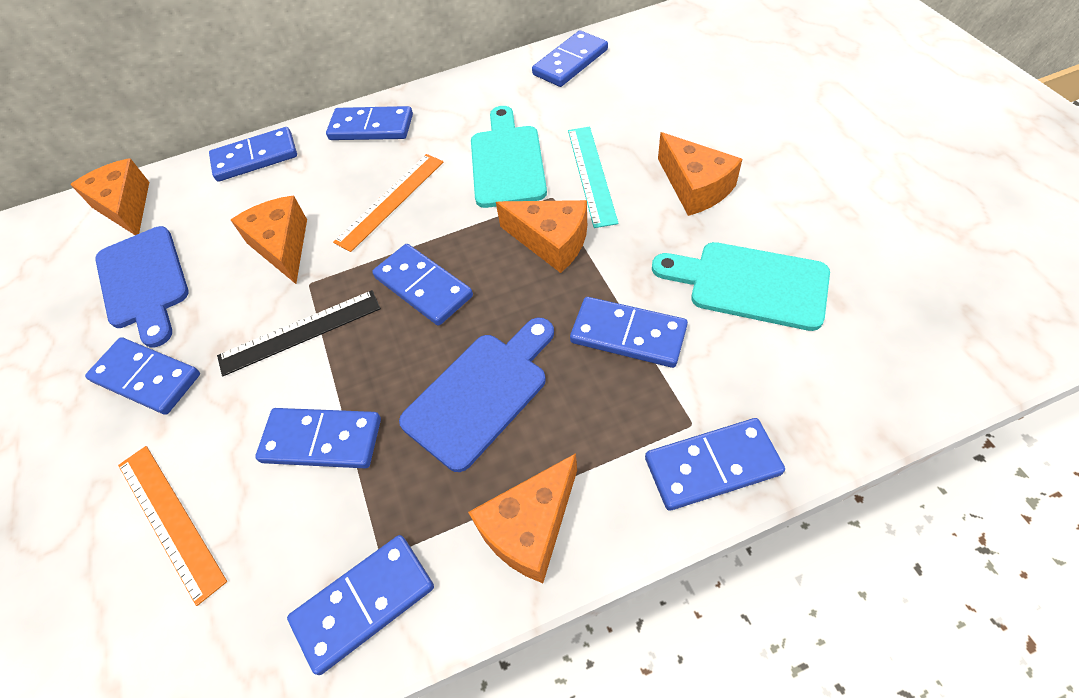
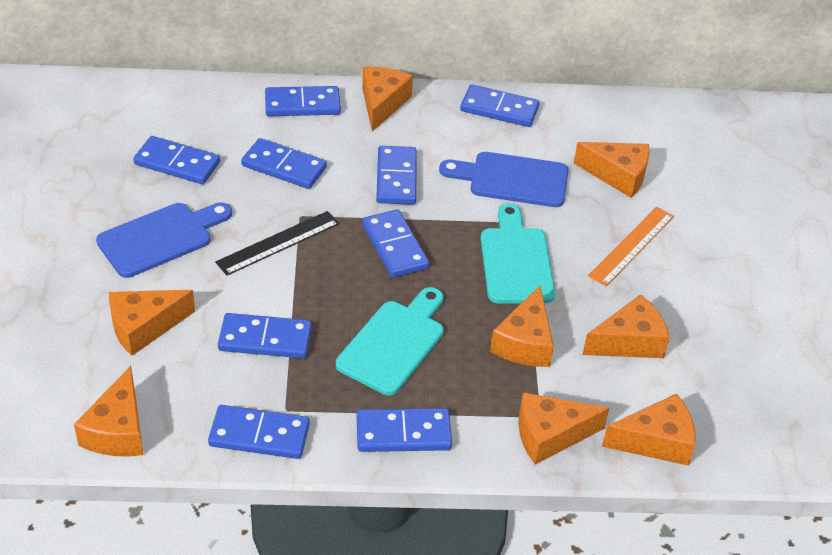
orange cheese: 5 -> 8
orange ruler: 2 -> 1
turquoise ruler: 1 -> 0

